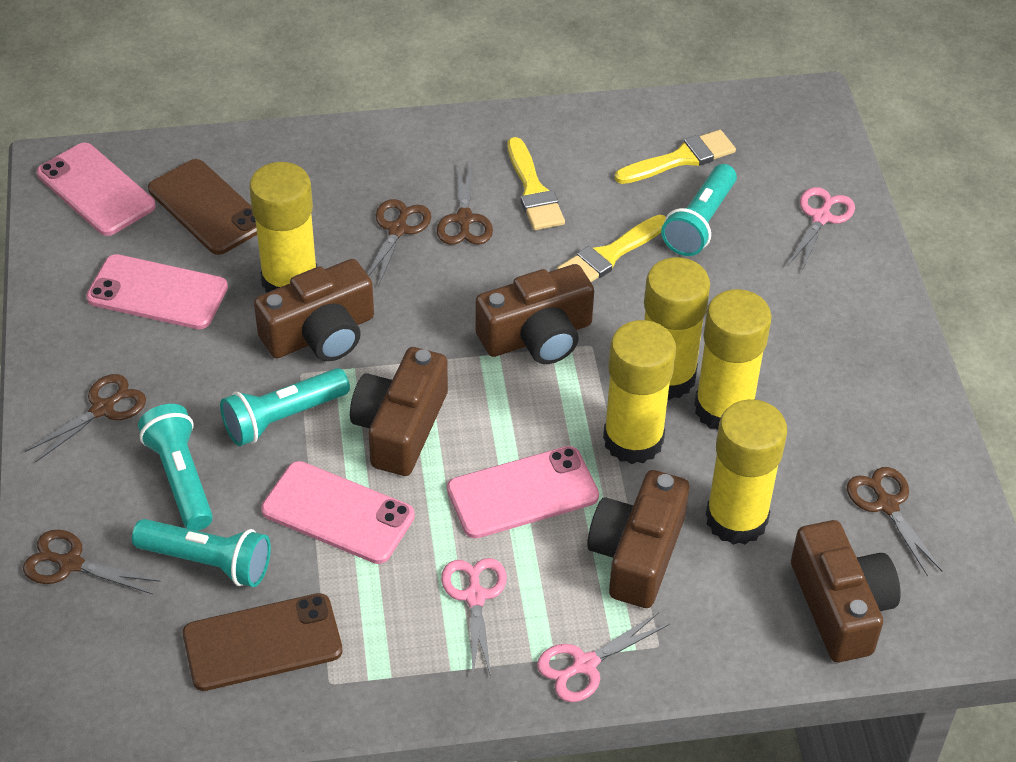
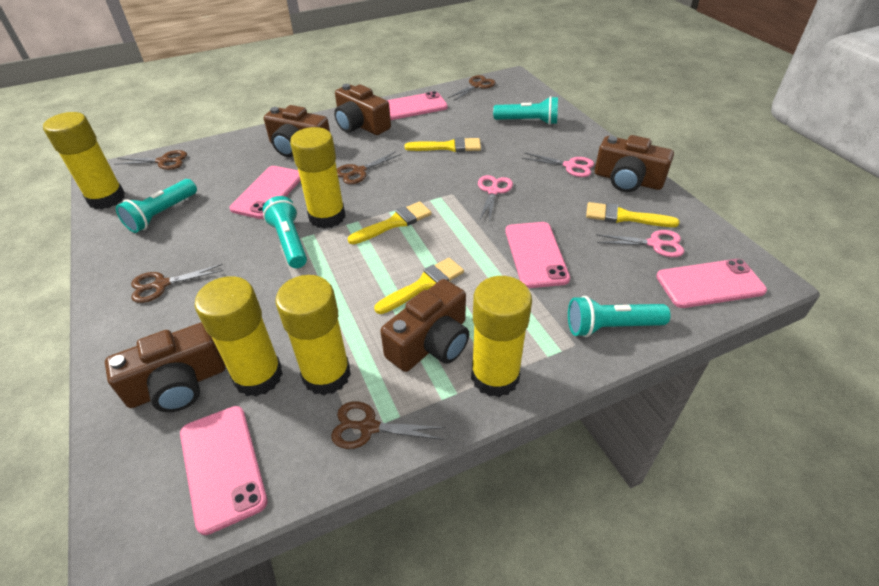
brown phone: 2 -> 0
pink phone: 4 -> 5
yellow brush: 3 -> 4

